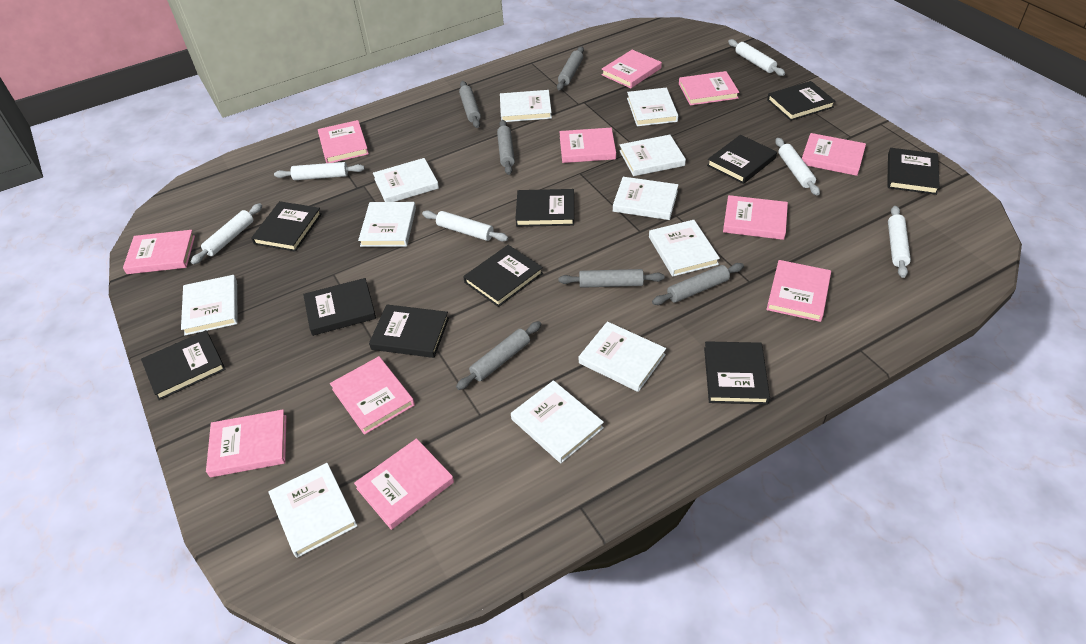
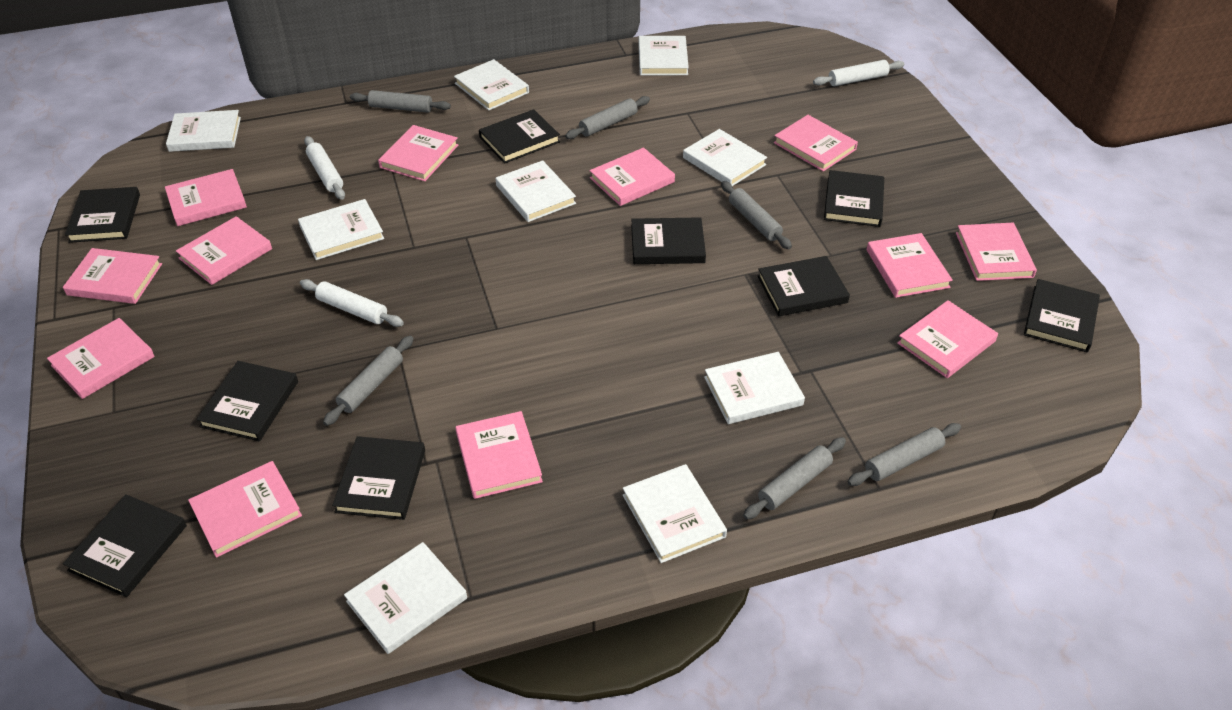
black book: 10 -> 9
pink book: 11 -> 12
white book: 11 -> 9
white rolling pin: 6 -> 3

